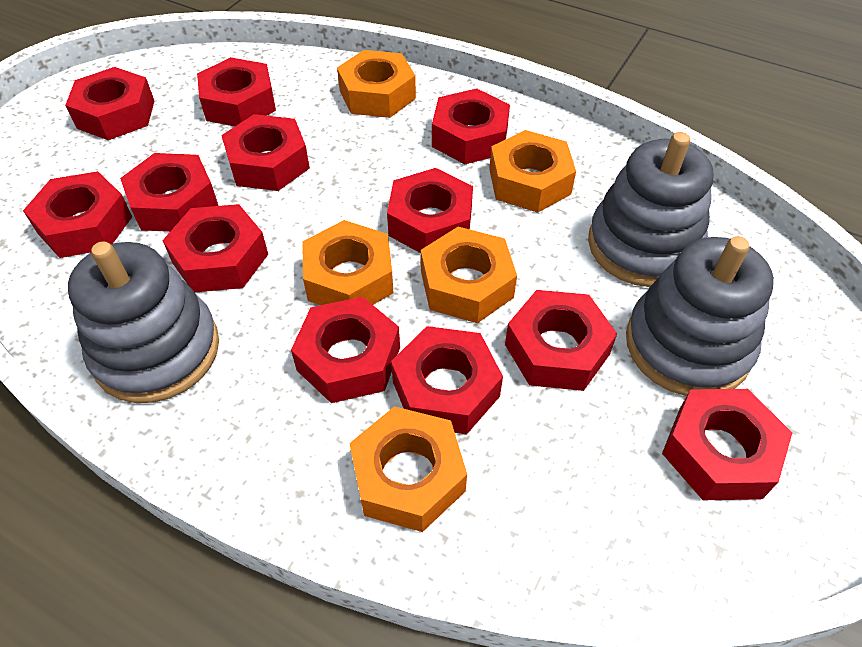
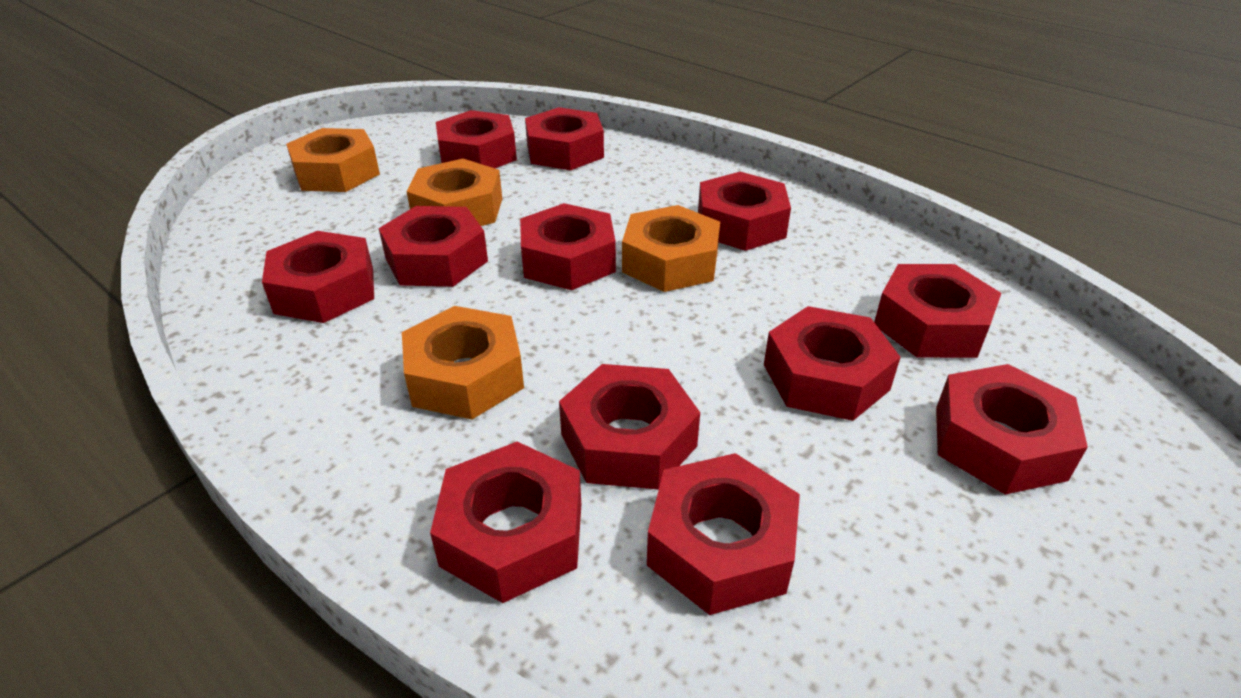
grey stacking toy: 3 -> 0
orange nut: 5 -> 4

